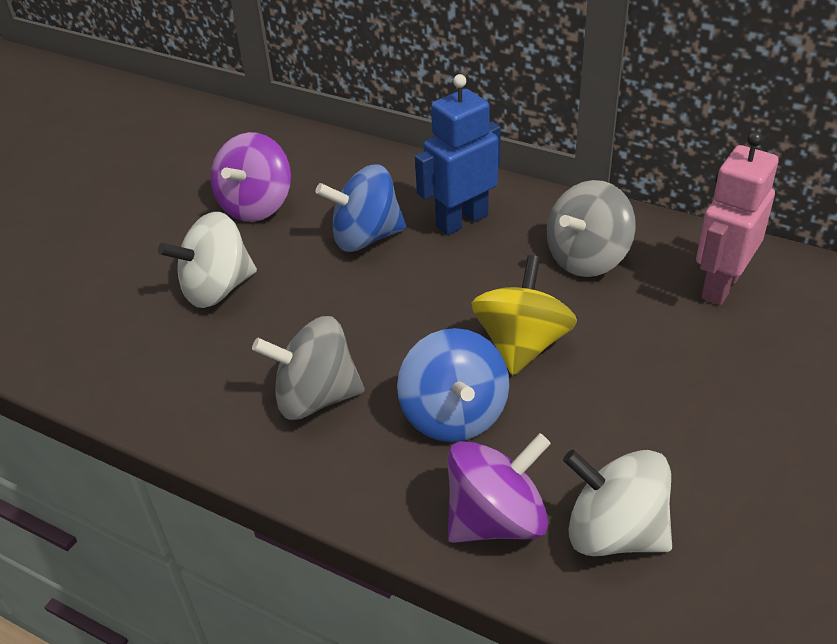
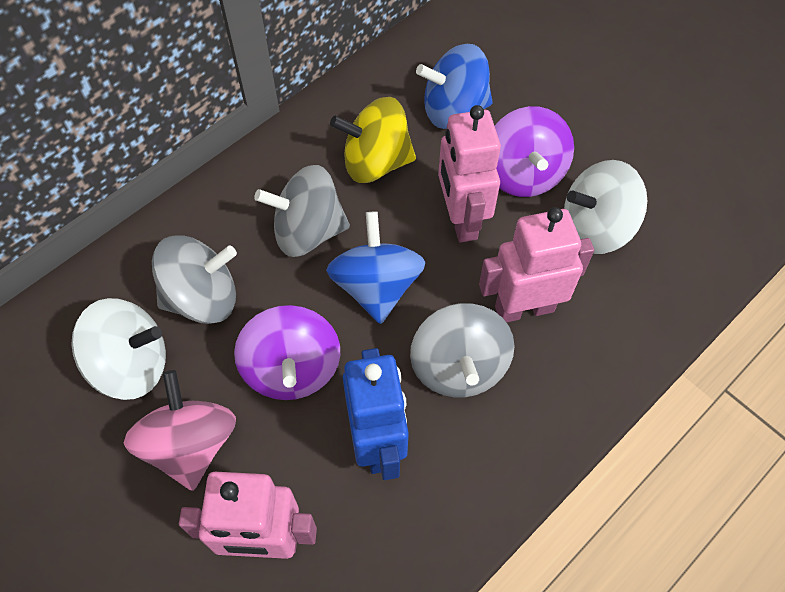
grey spinning top: 2 -> 3
pink robot: 1 -> 3
pink spinning top: 0 -> 1

